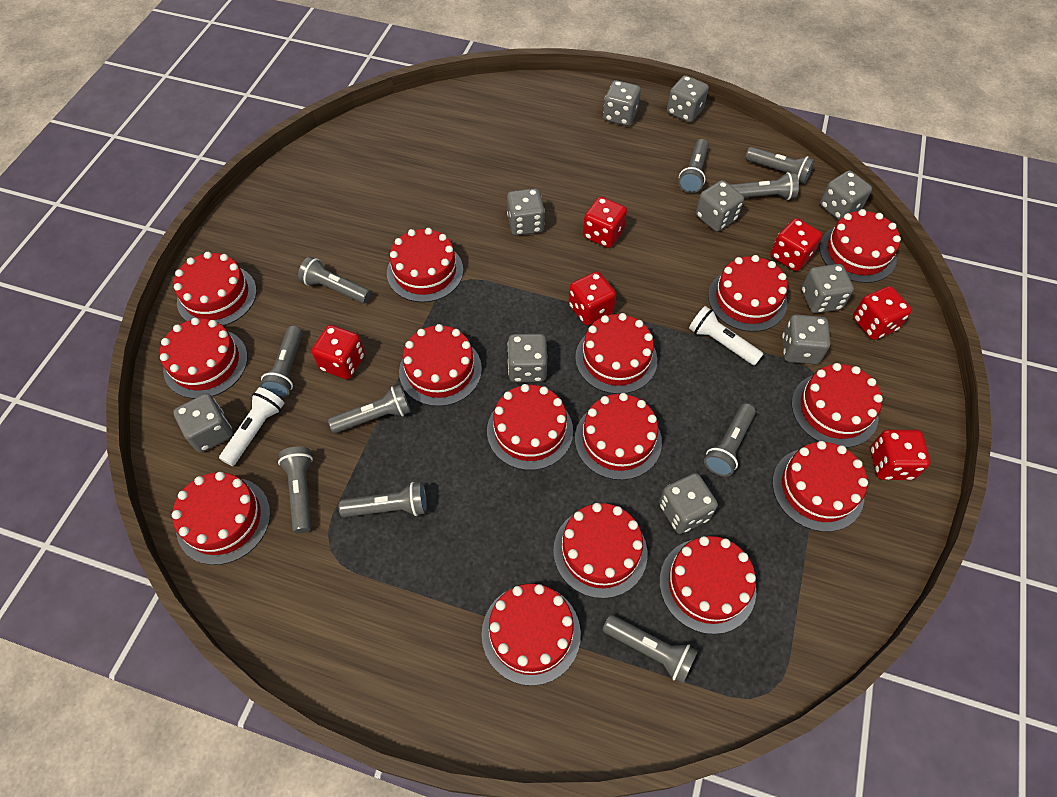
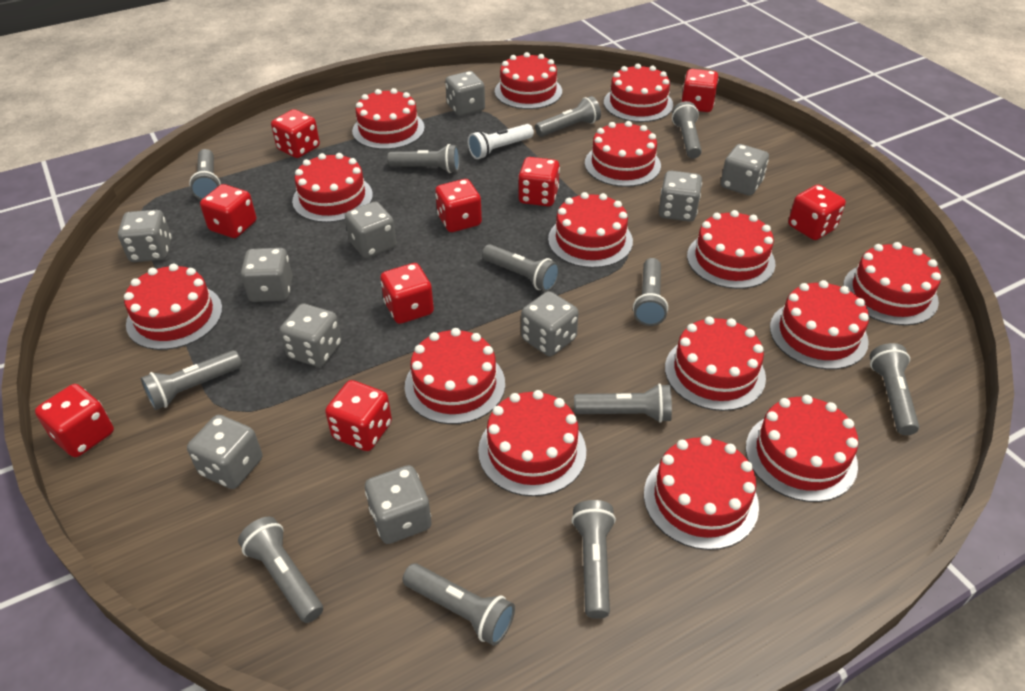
grey flashlight: 10 -> 12
red dice: 6 -> 9
white flashlight: 2 -> 1

